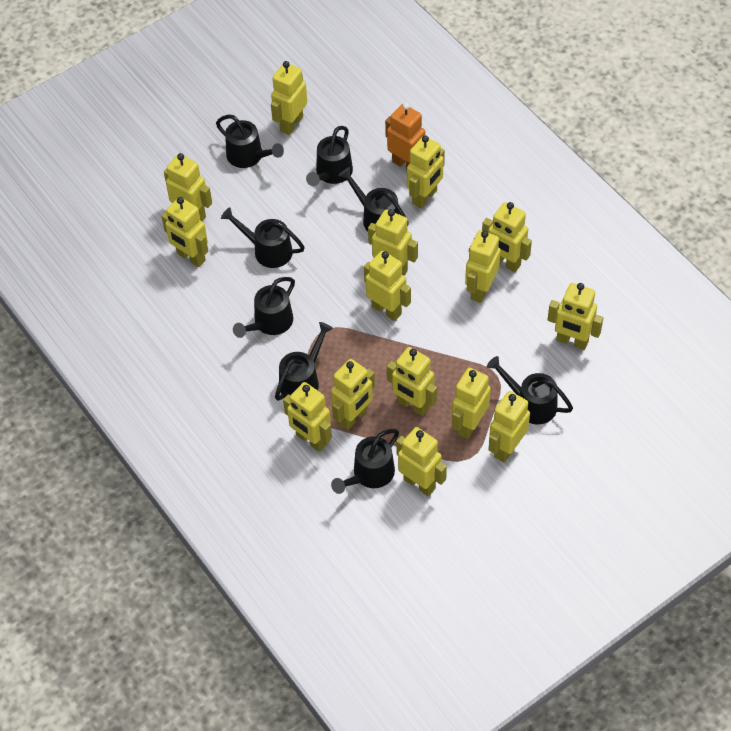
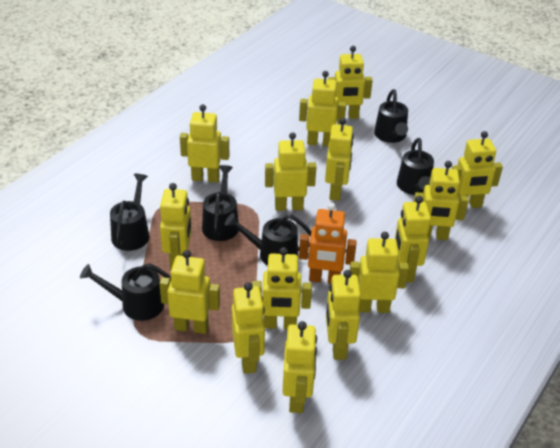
black watering can: 8 -> 6

